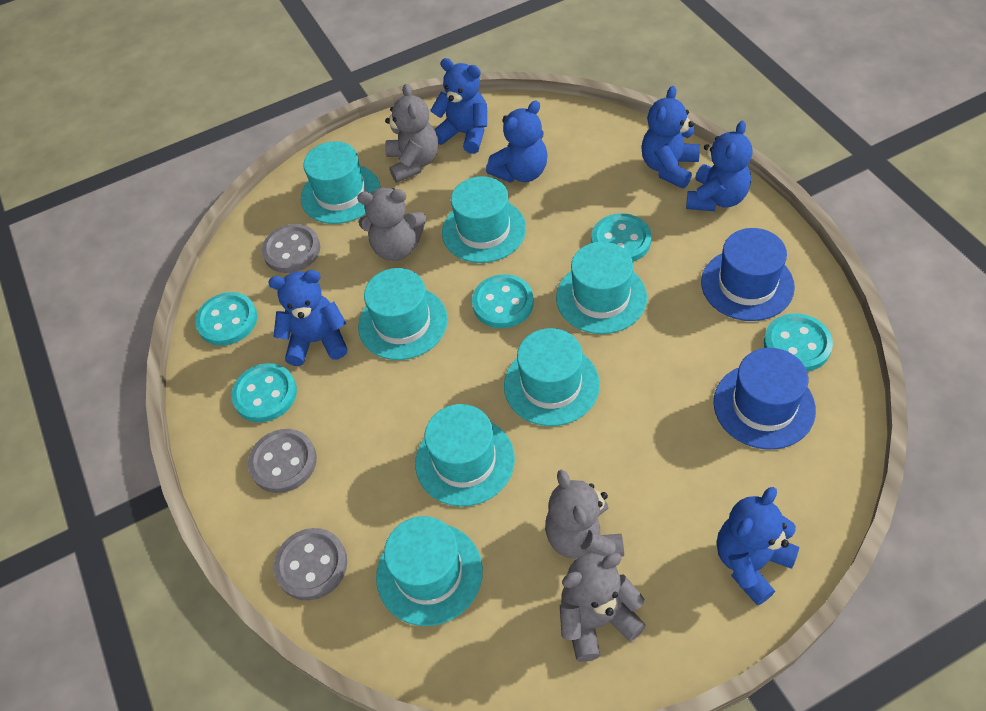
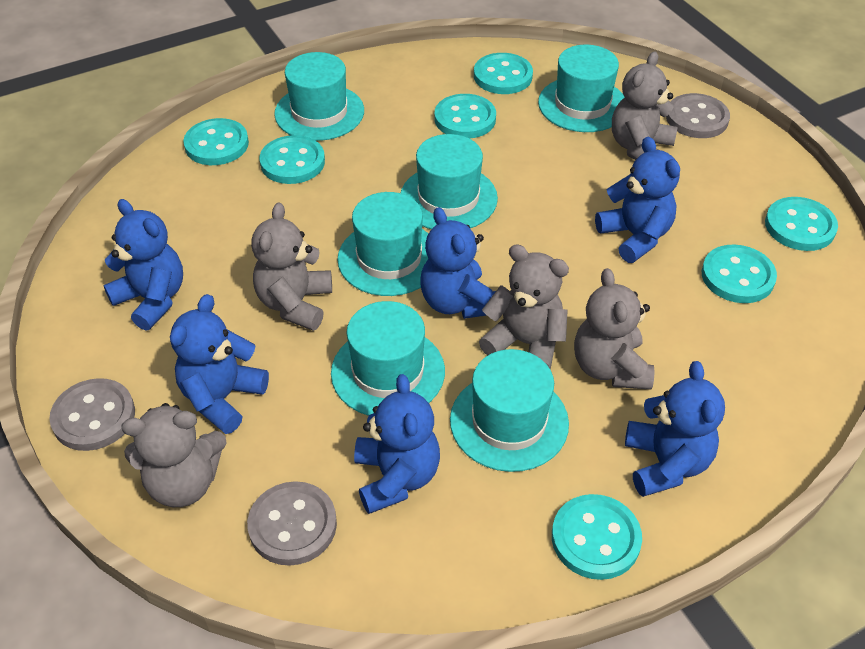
blue hat: 2 -> 0
grey teddy bear: 4 -> 5
turquoise button: 5 -> 7
turquoise hat: 7 -> 6

